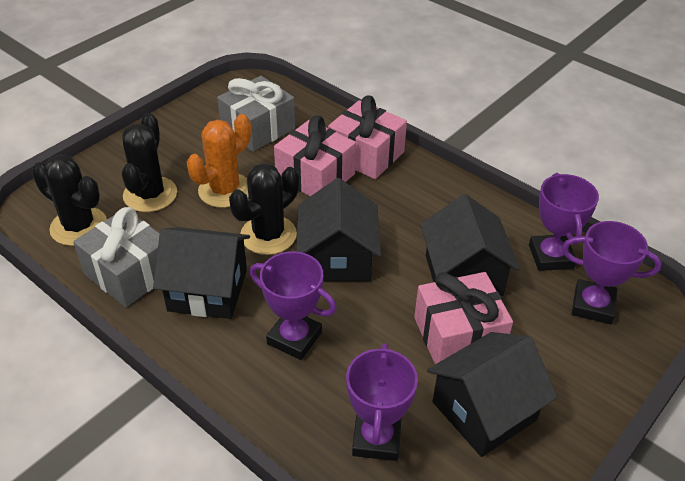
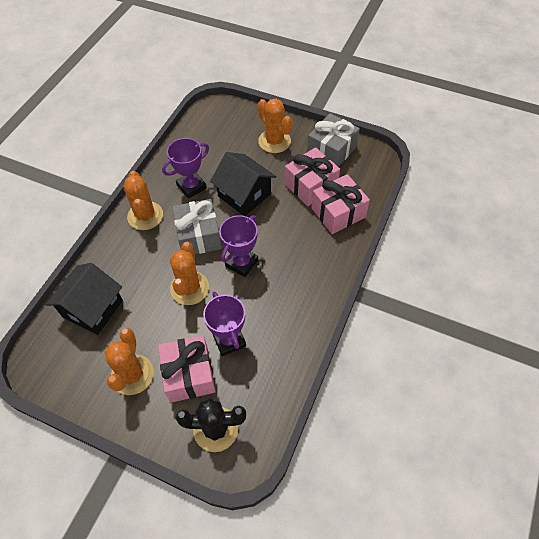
black cactus: 3 -> 1
black house: 4 -> 2
orange cactus: 1 -> 4
purple trophy: 4 -> 3

